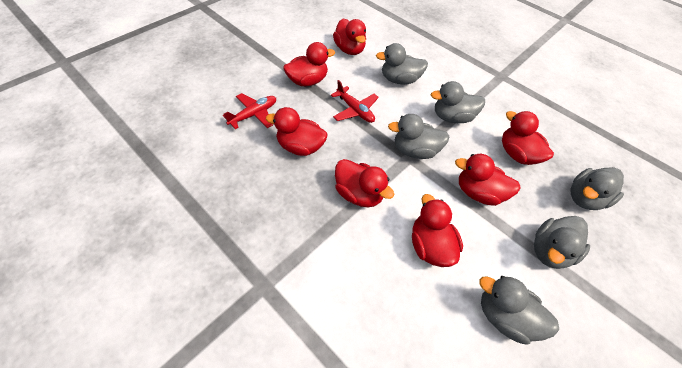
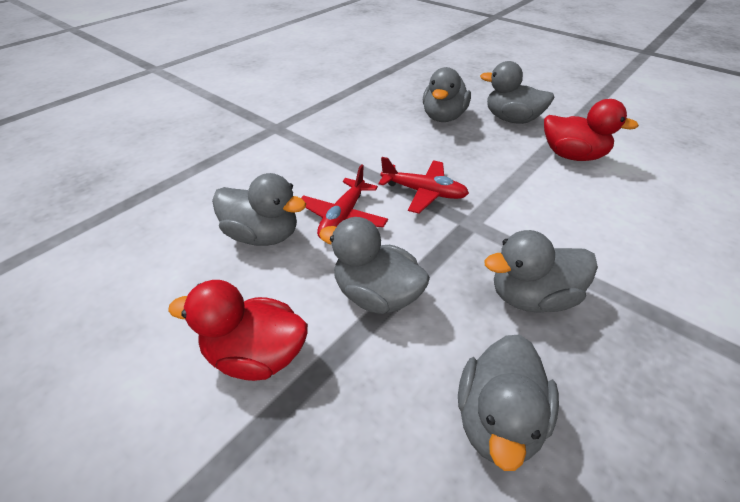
red duck: 7 -> 2

